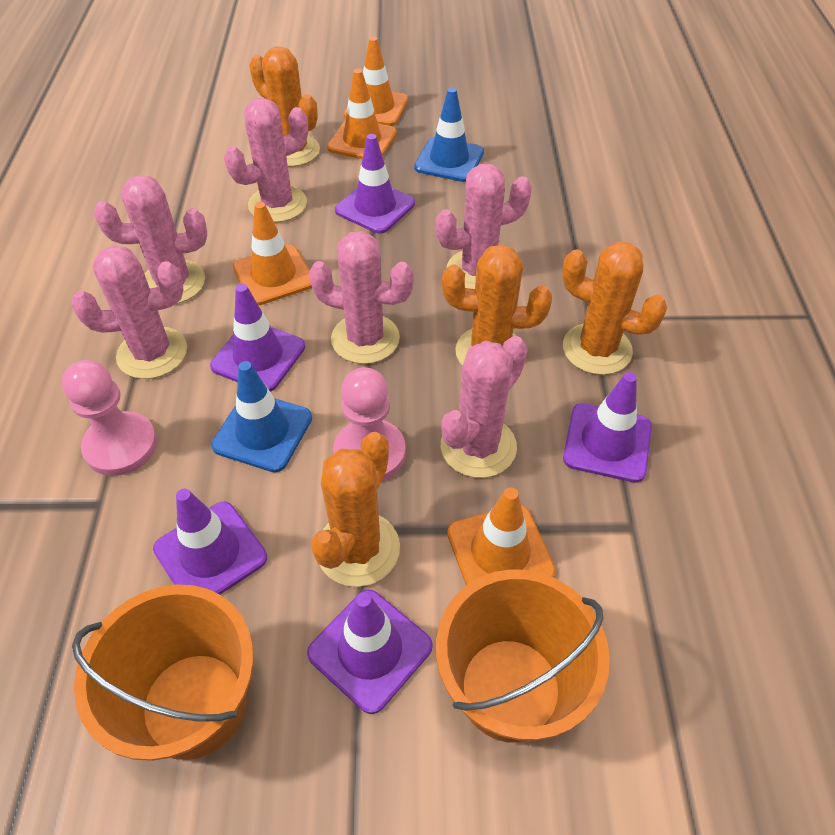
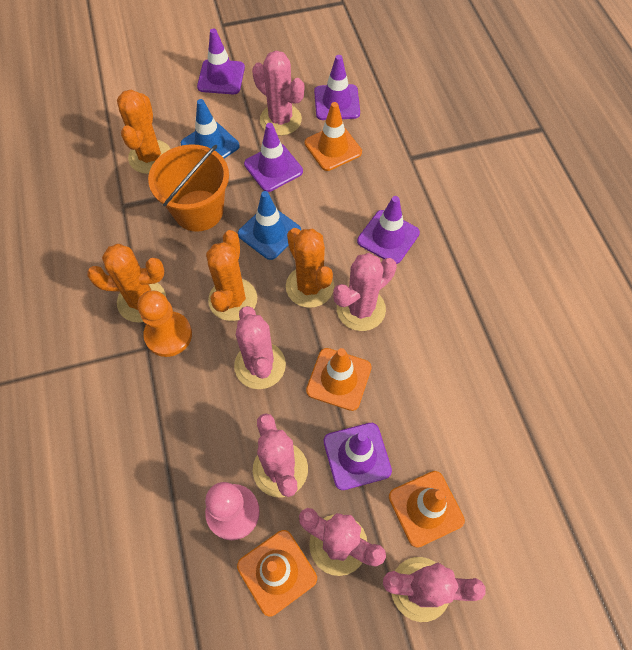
orange bucket: 2 -> 1
orange pawn: 0 -> 1
pink pawn: 2 -> 1

